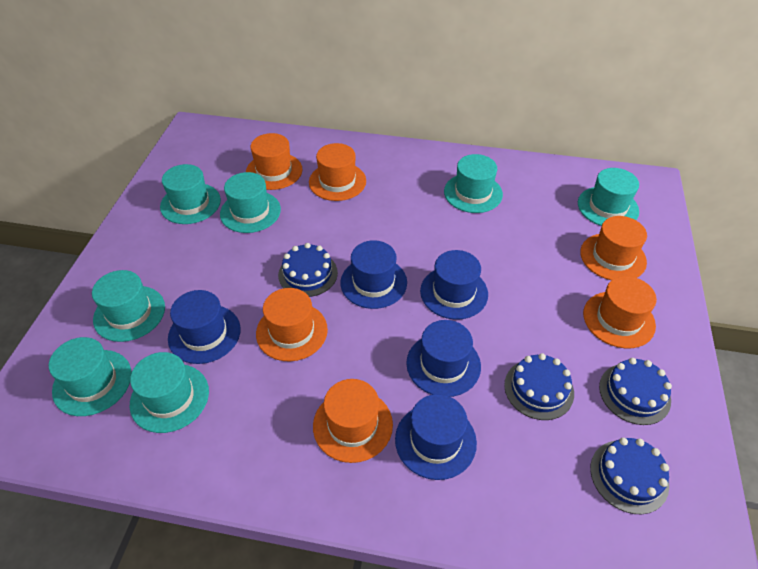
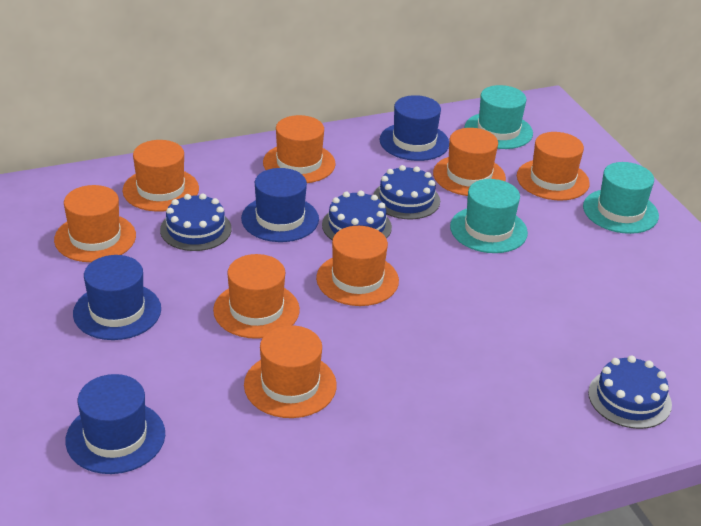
blue hat: 5 -> 4
orange hat: 6 -> 8
turquoise hat: 7 -> 3

